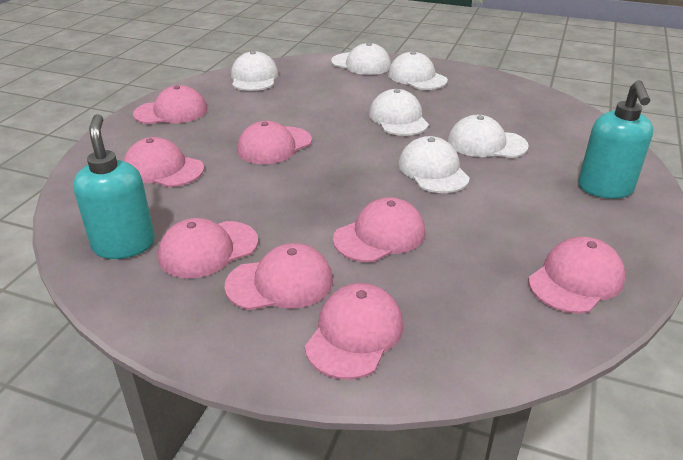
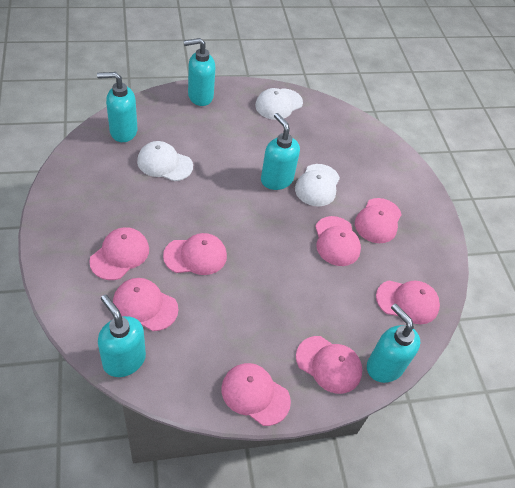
turquoise soap dispenser: 2 -> 5
white cap: 6 -> 3

